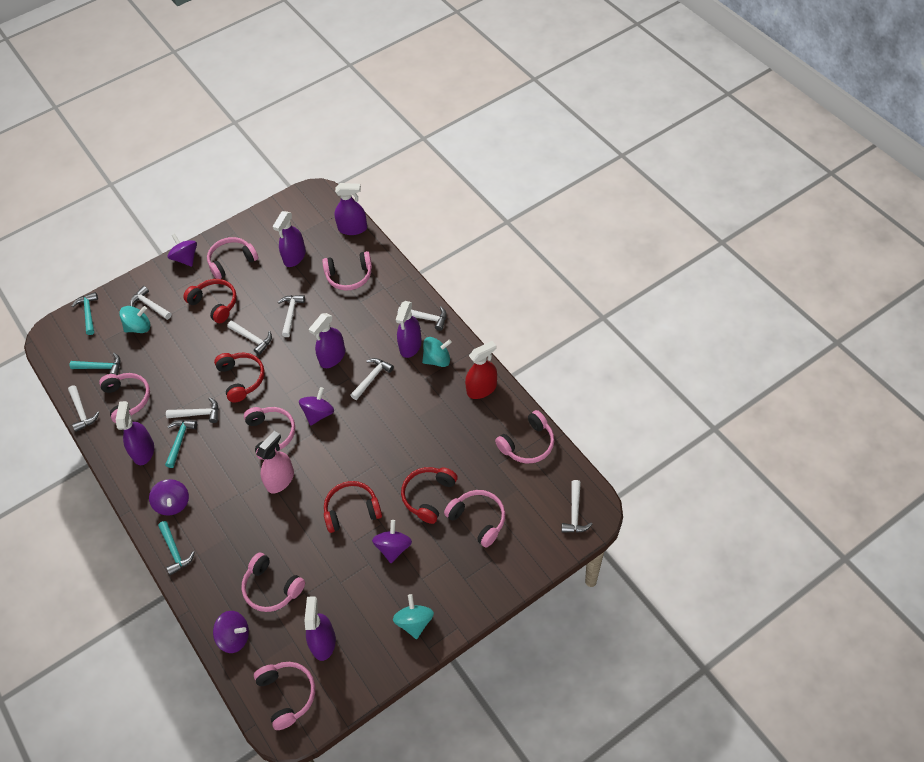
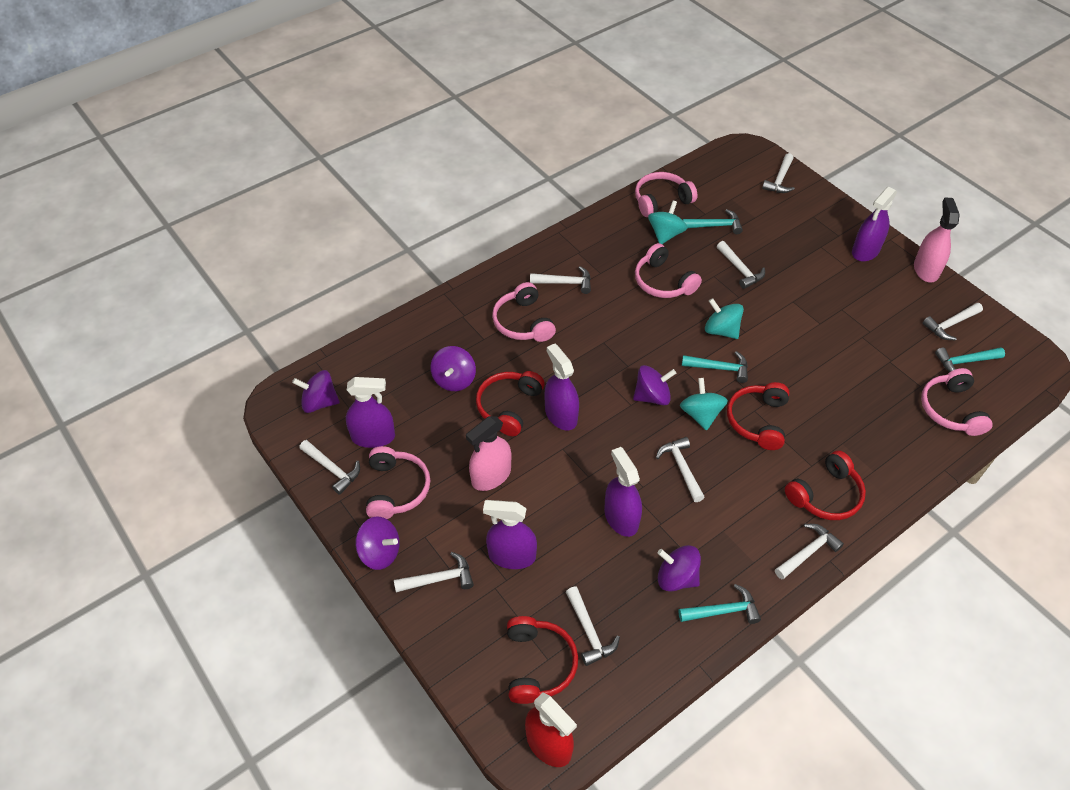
pink headphones: 8 -> 5
pink spray bottle: 1 -> 2
purple spray bottle: 6 -> 5
white hammer: 8 -> 9

